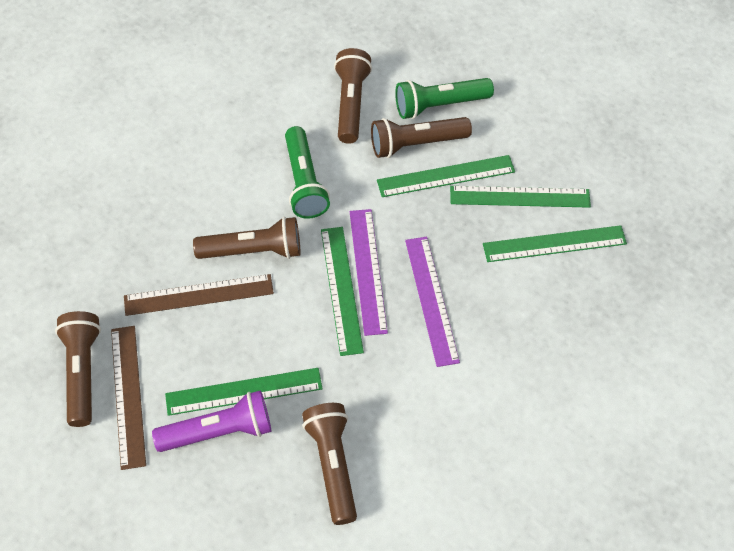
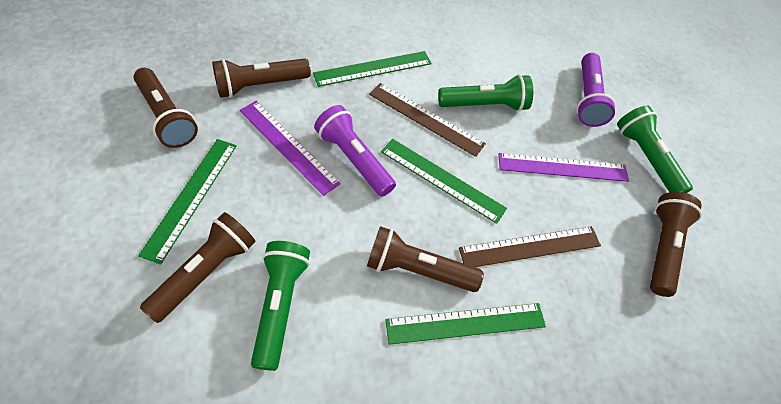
green flashlight: 2 -> 3
green ruler: 5 -> 4
purple flashlight: 1 -> 2

